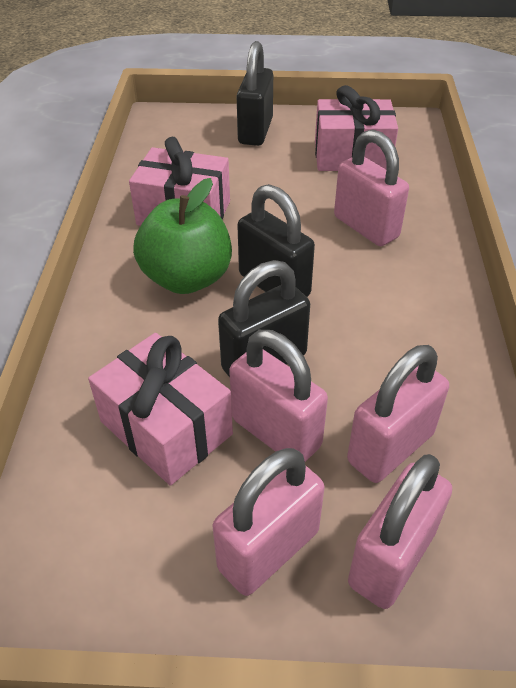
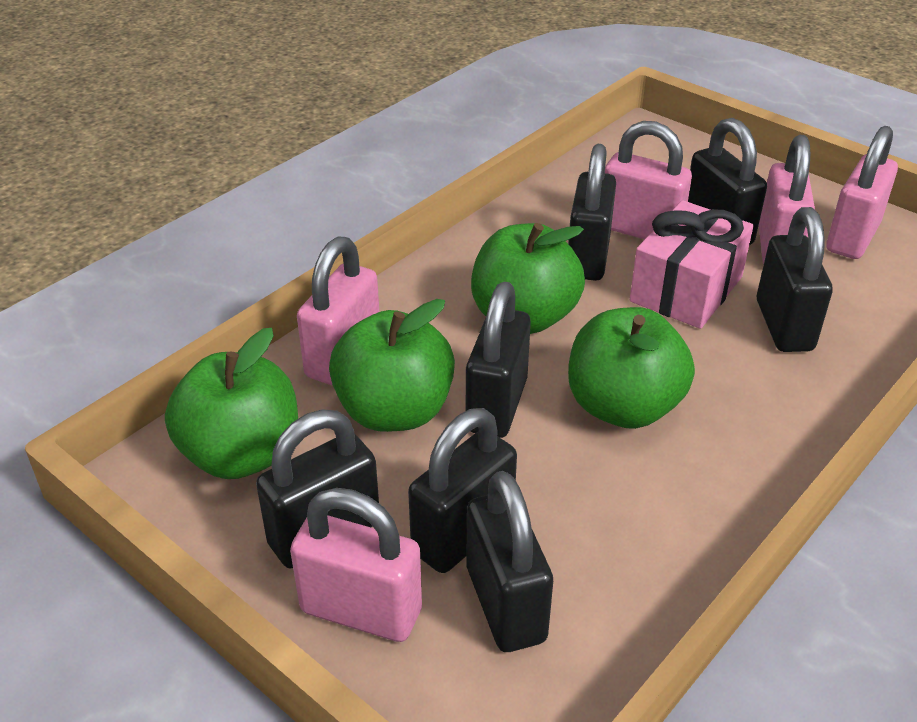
black padlock: 3 -> 7
green apple: 1 -> 4
pink gift: 3 -> 1

